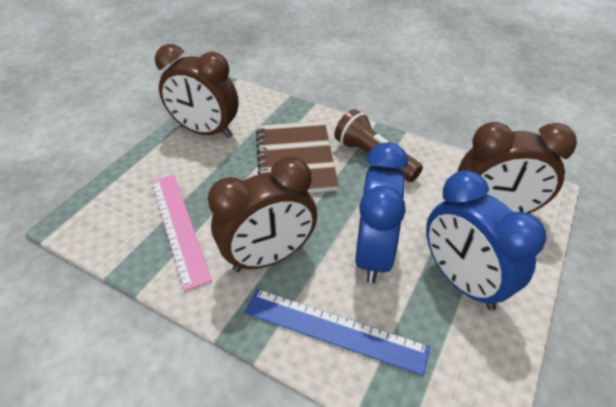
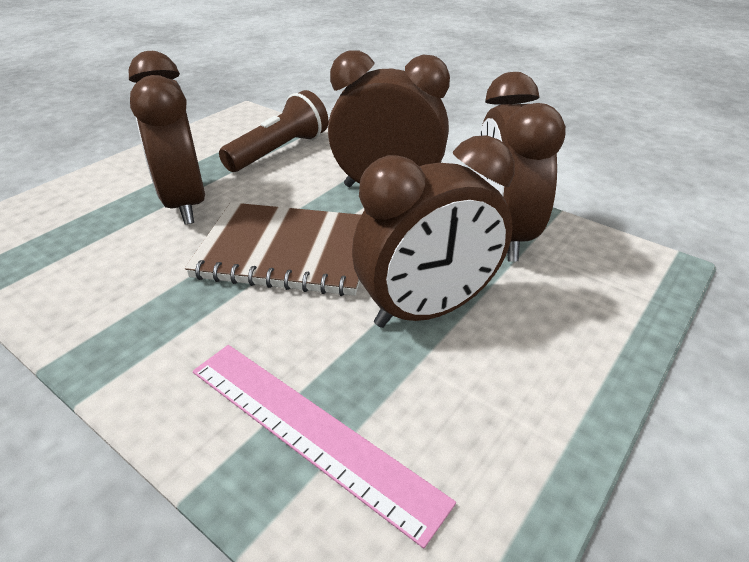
blue clock: 2 -> 0
blue ruler: 1 -> 0
brown clock: 3 -> 4

